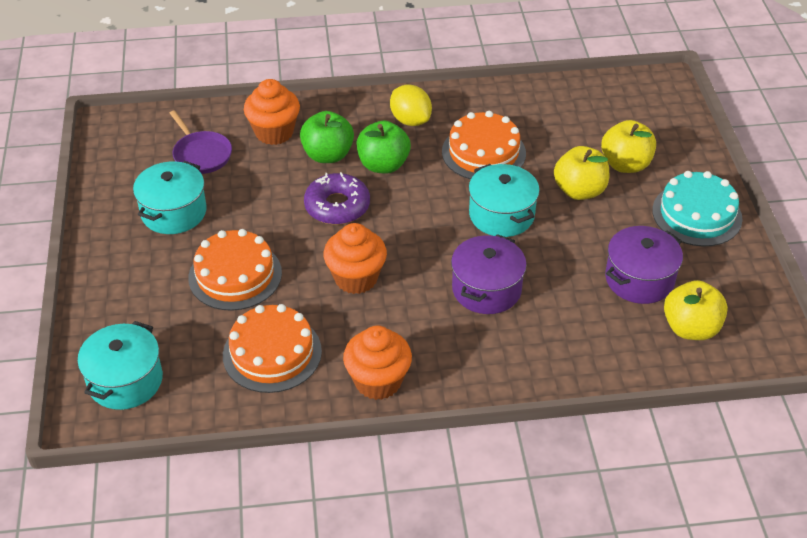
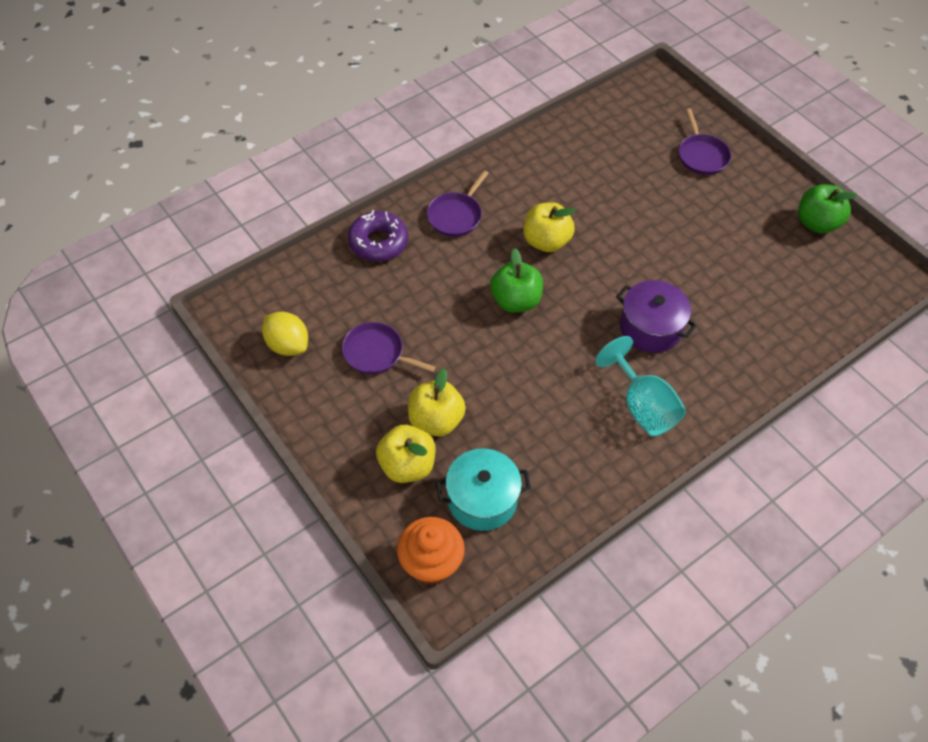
orange cake: 3 -> 0
orange cupcake: 3 -> 1
purple pan: 1 -> 3
purple pot: 2 -> 1
turquoise cake: 1 -> 0
turquoise goblet: 0 -> 1
turquoise pot: 3 -> 1

